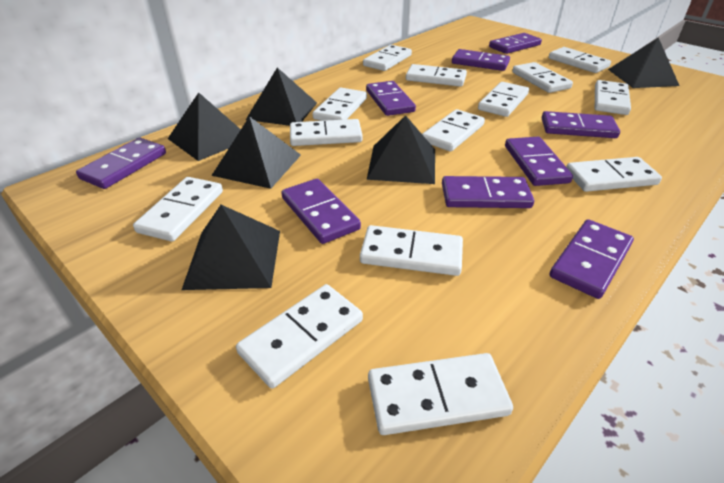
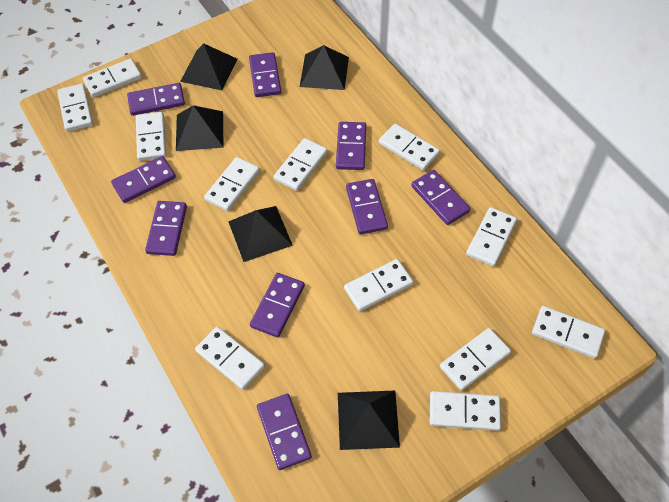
black pyramid: 6 -> 5
white domino: 14 -> 12

